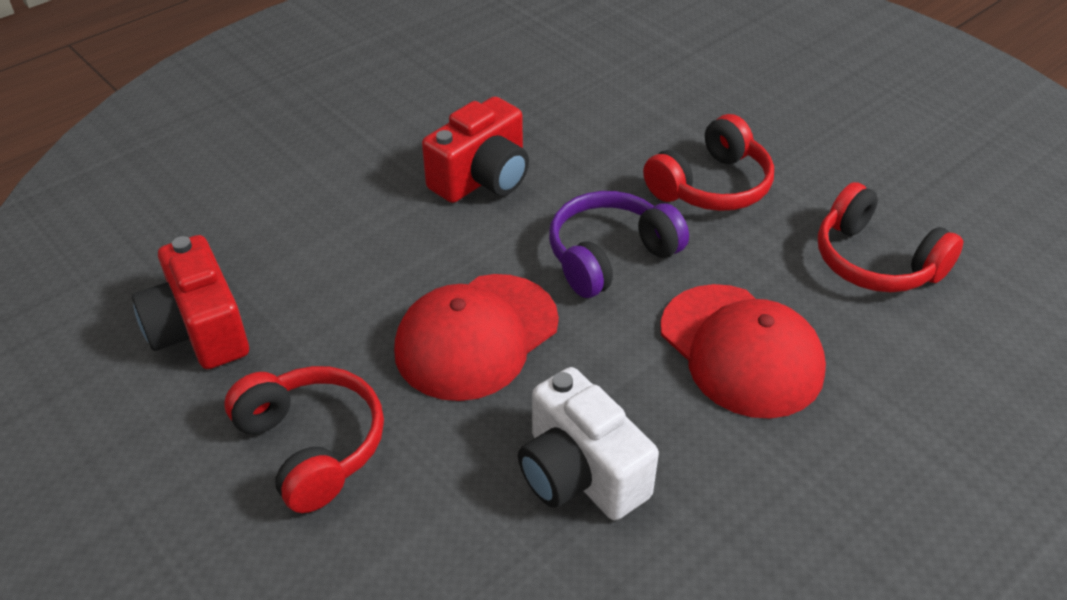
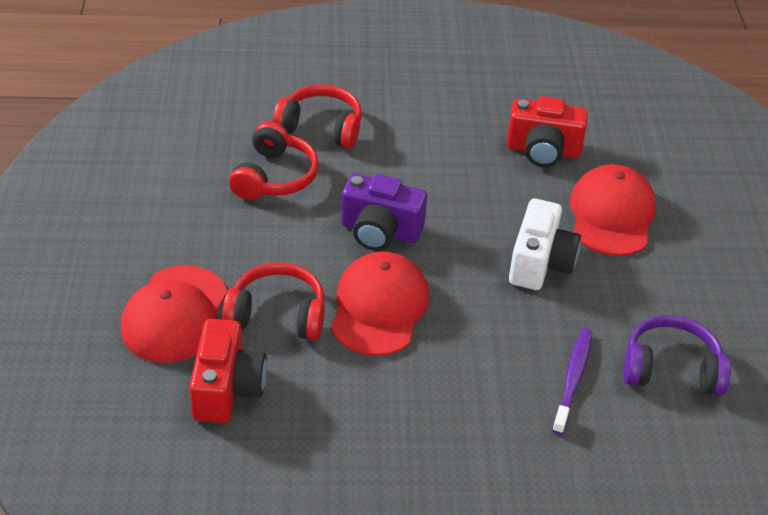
purple camera: 0 -> 1
purple toothbrush: 0 -> 1
red cap: 2 -> 3

